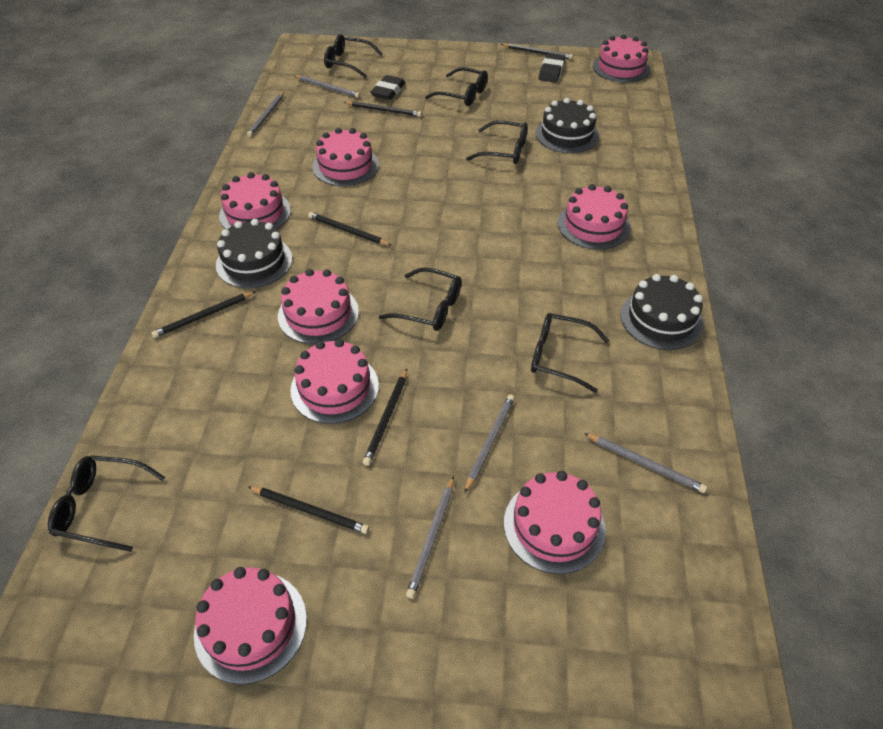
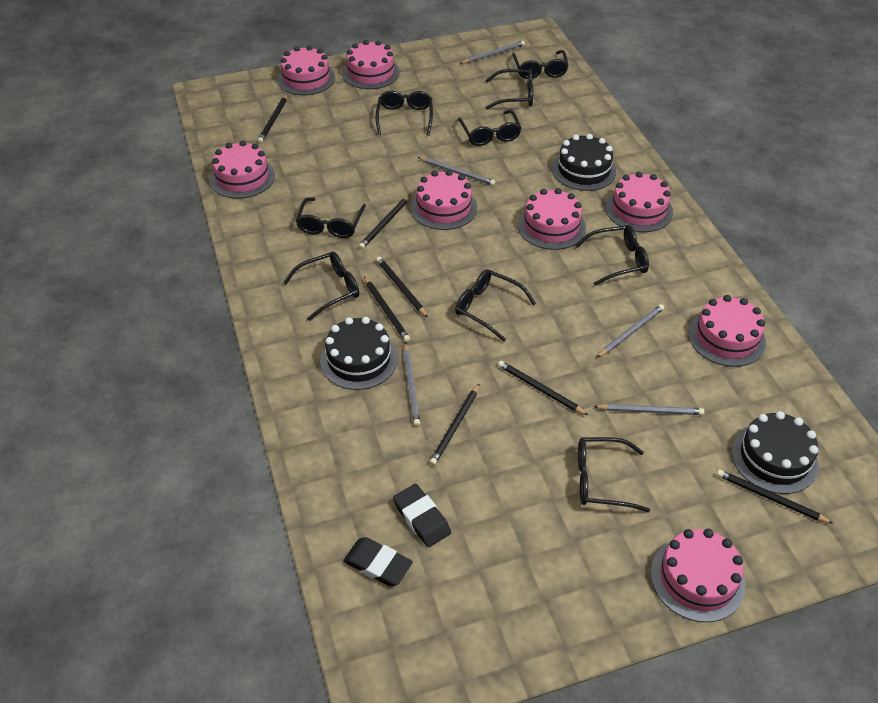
black glasses: 6 -> 9
black pencil: 6 -> 7

